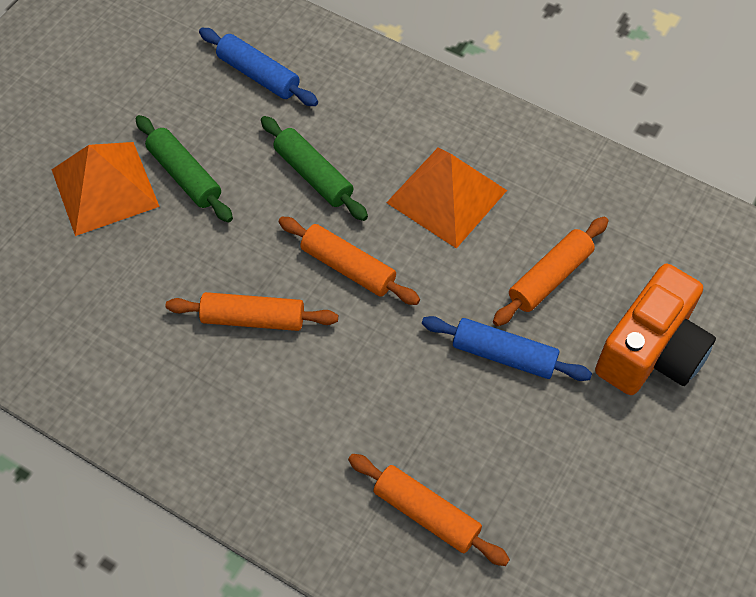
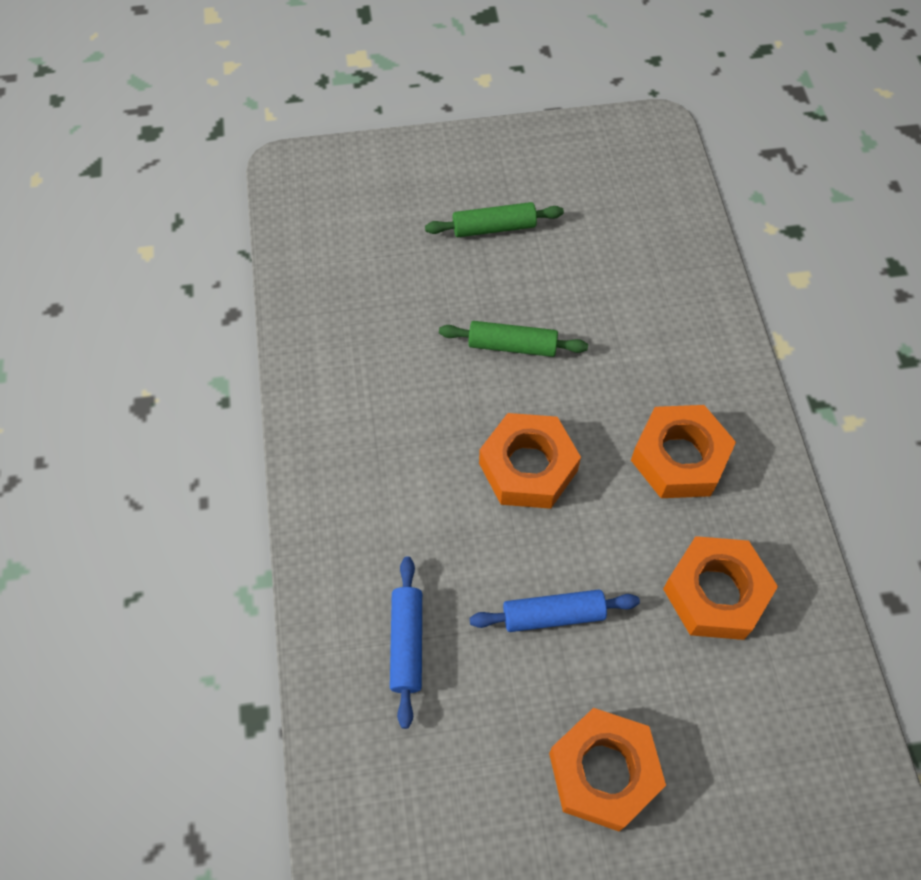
orange camera: 1 -> 0
orange nut: 0 -> 4
orange pyramid: 2 -> 0
orange rolling pin: 4 -> 0

